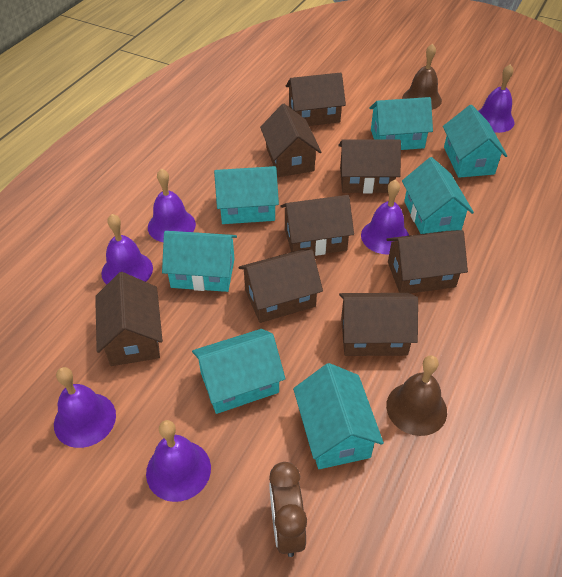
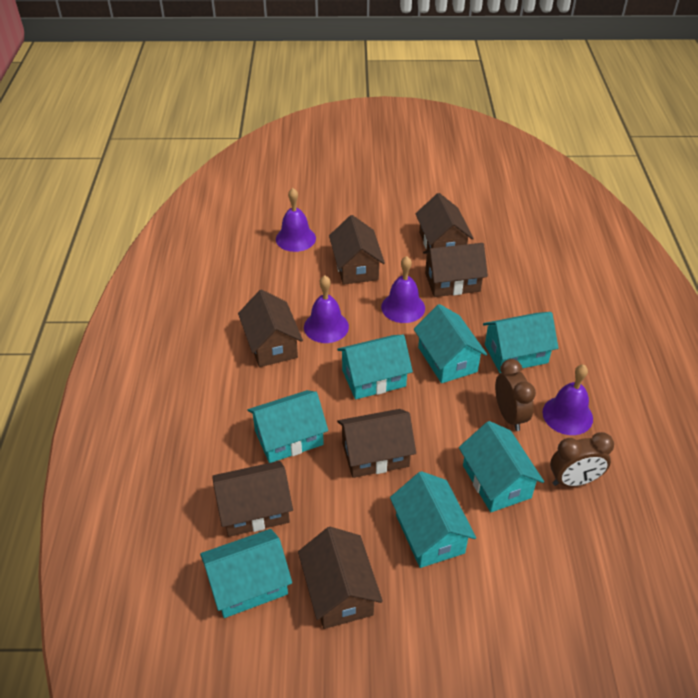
brown bell: 2 -> 0
brown clock: 1 -> 2
brown house: 8 -> 7
purple bell: 6 -> 4

